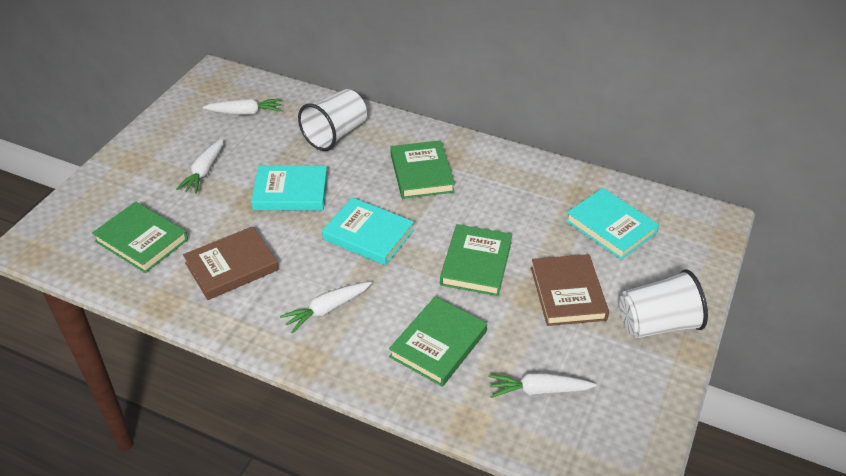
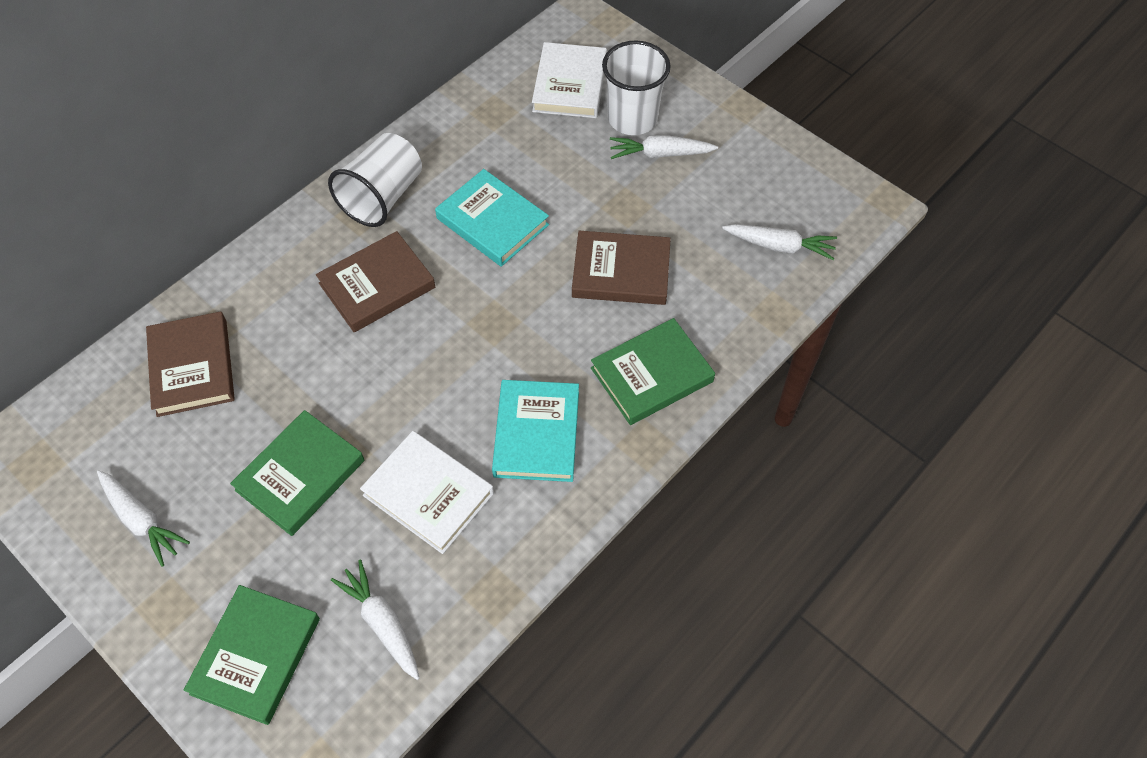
brown book: 2 -> 3
green book: 4 -> 3
turquoise book: 3 -> 2
white book: 0 -> 2

